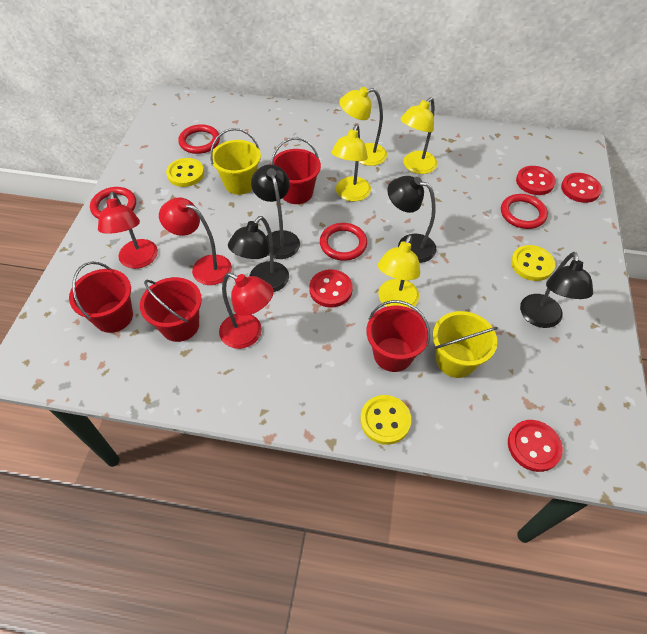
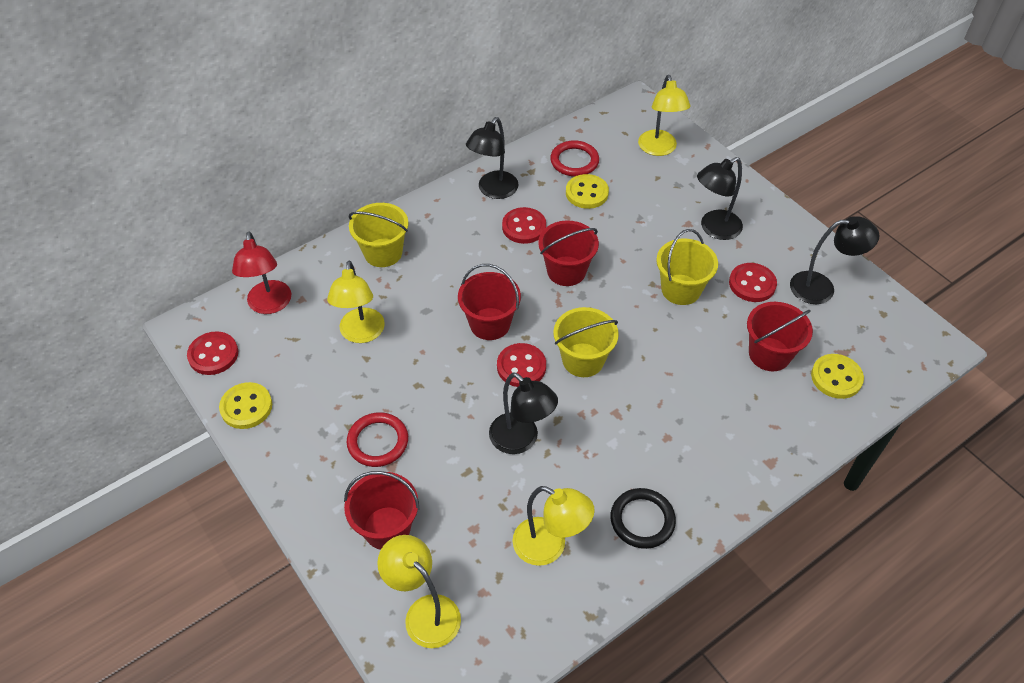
black ring: 0 -> 1
red lamp: 3 -> 1
red ring: 4 -> 2
yellow bucket: 2 -> 3

